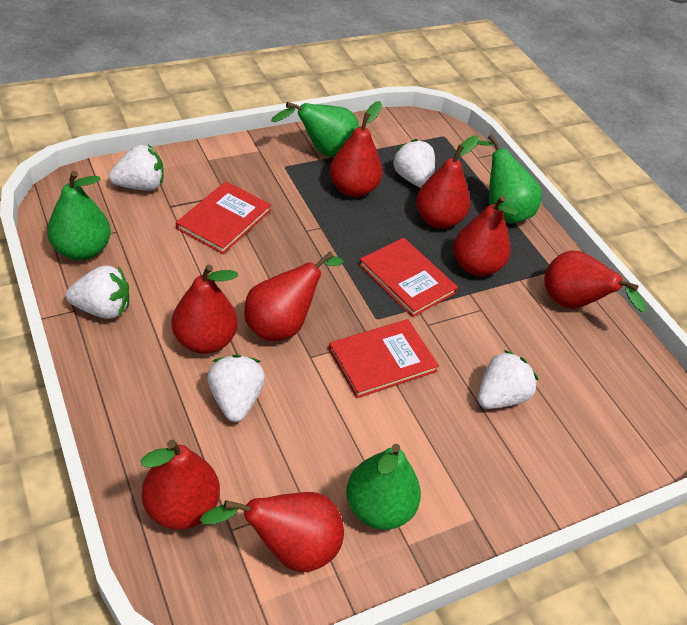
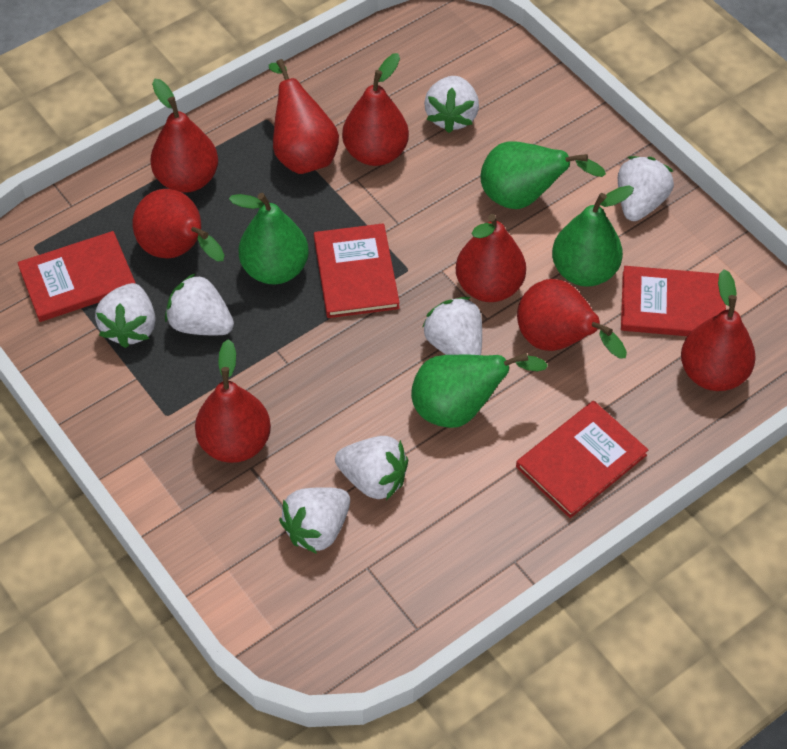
red book: 3 -> 4
white strawberry: 5 -> 7

